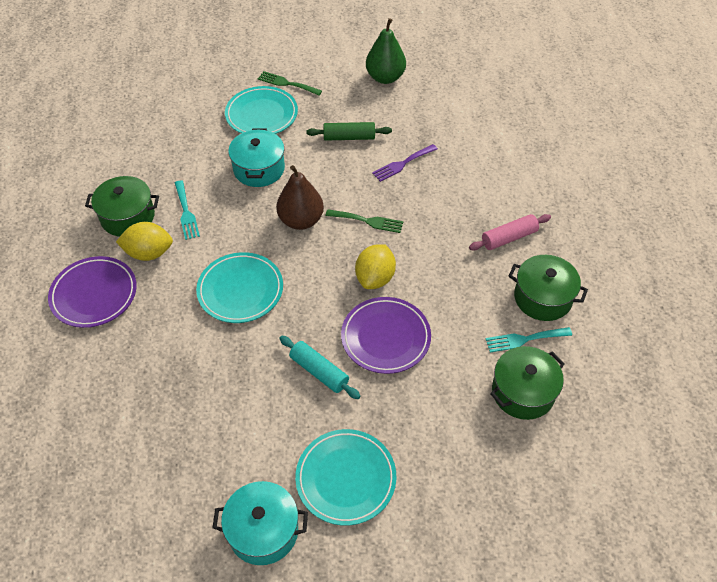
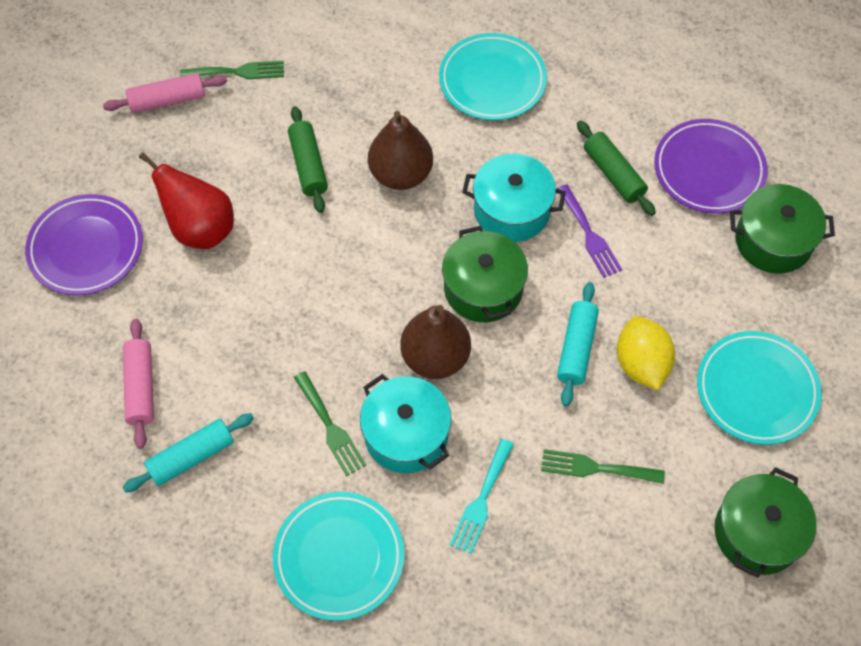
brown pear: 1 -> 2
green fork: 2 -> 3
green pear: 1 -> 0
green rolling pin: 1 -> 2
pink rolling pin: 1 -> 2
red pear: 0 -> 1
turquoise fork: 2 -> 1
turquoise rolling pin: 1 -> 2
yellow lemon: 2 -> 1

